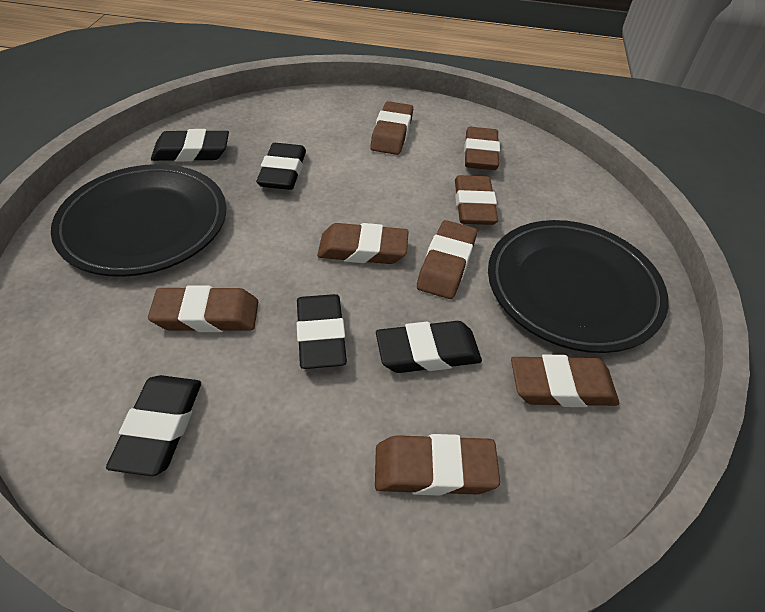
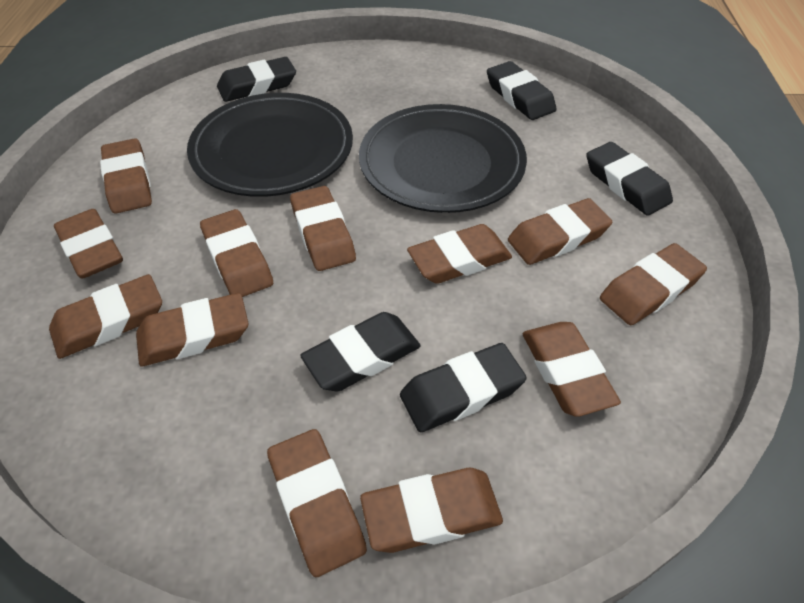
brown eraser: 8 -> 12

